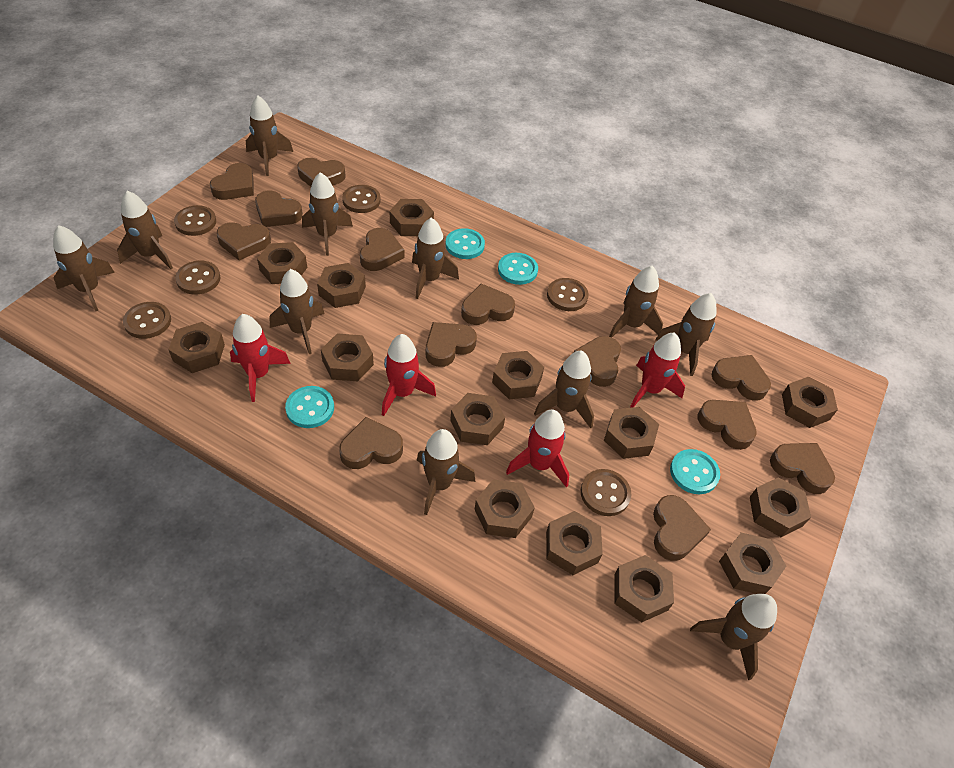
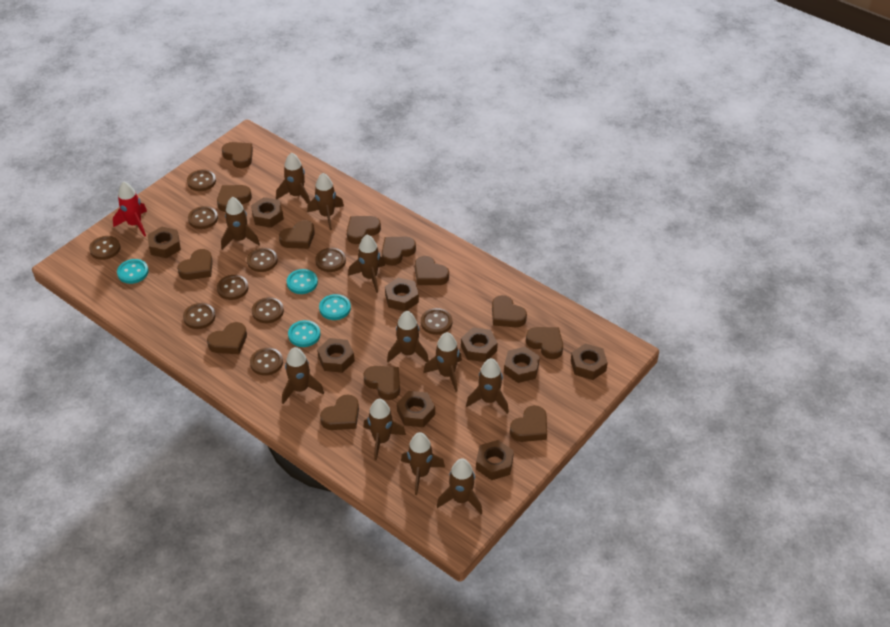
brown button: 6 -> 10
brown nut: 14 -> 9
red rocket: 4 -> 1

